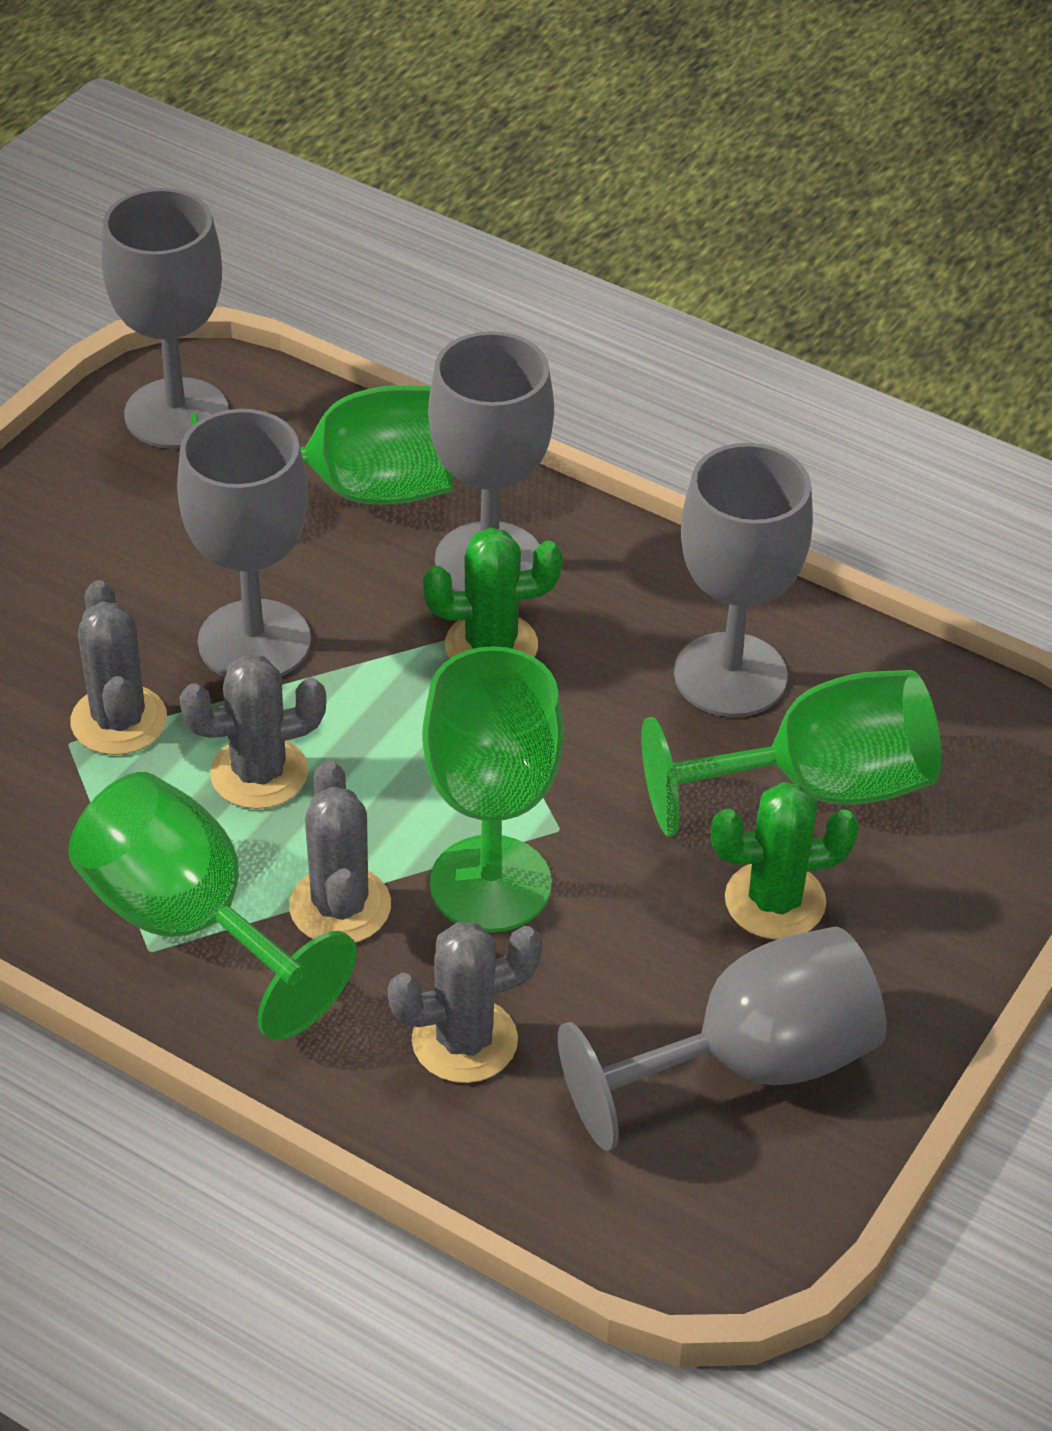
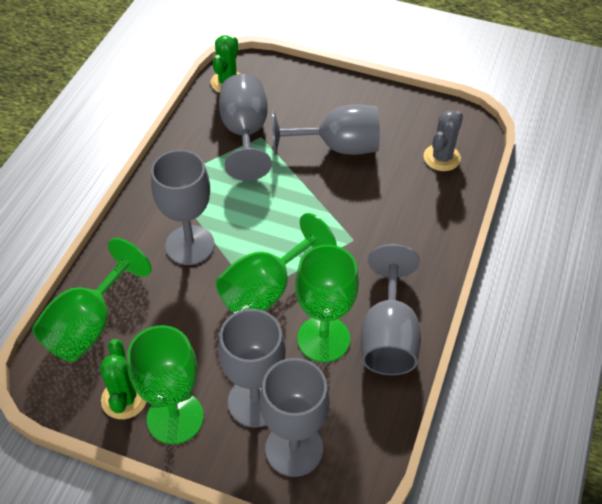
grey cactus: 4 -> 1
grey goblet: 5 -> 6

